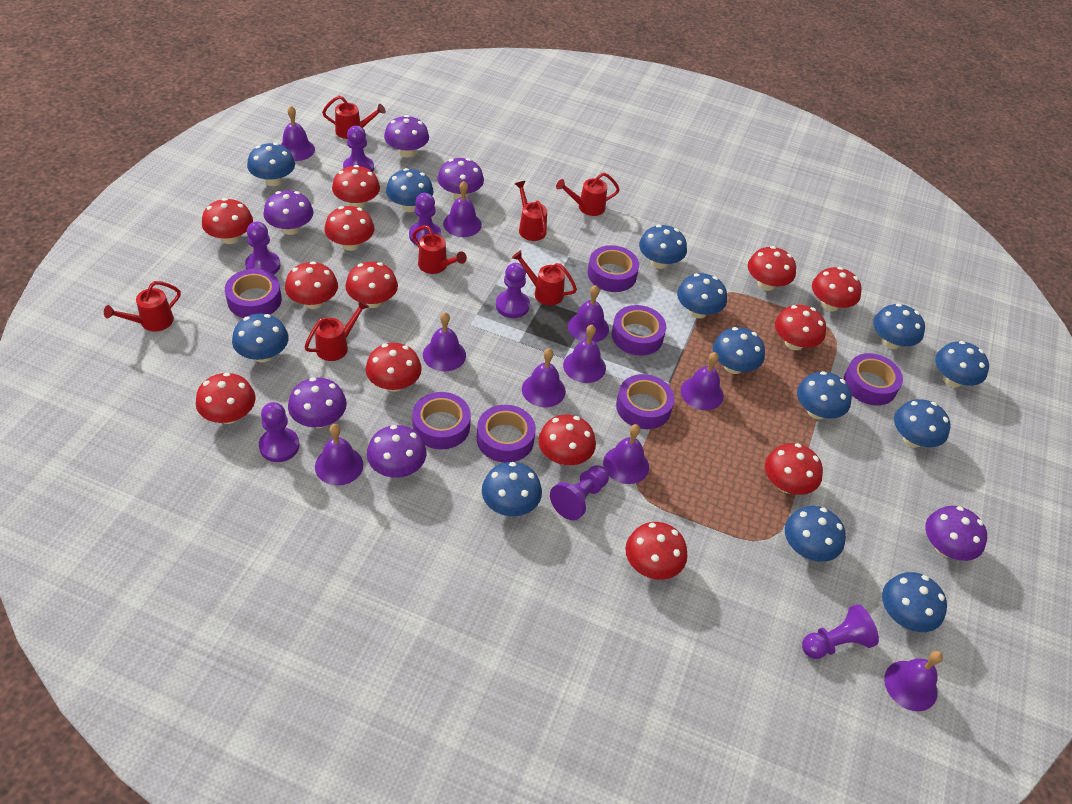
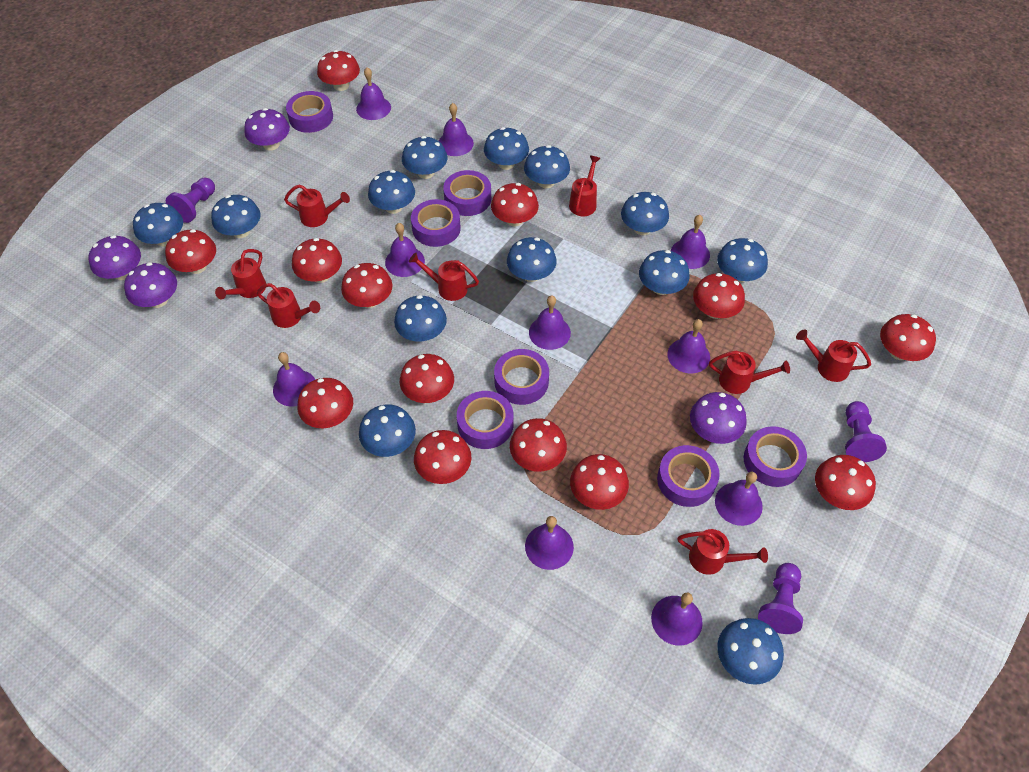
purple mushroom: 6 -> 4
purple pawn: 7 -> 3
red watering can: 7 -> 8

